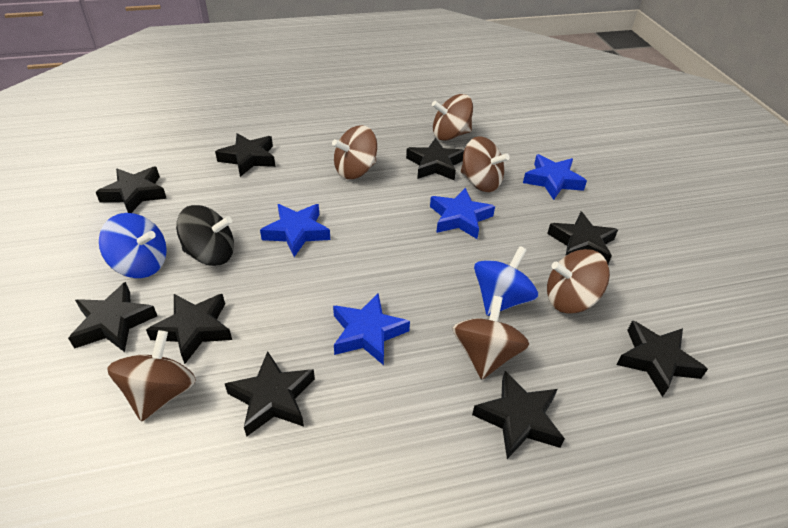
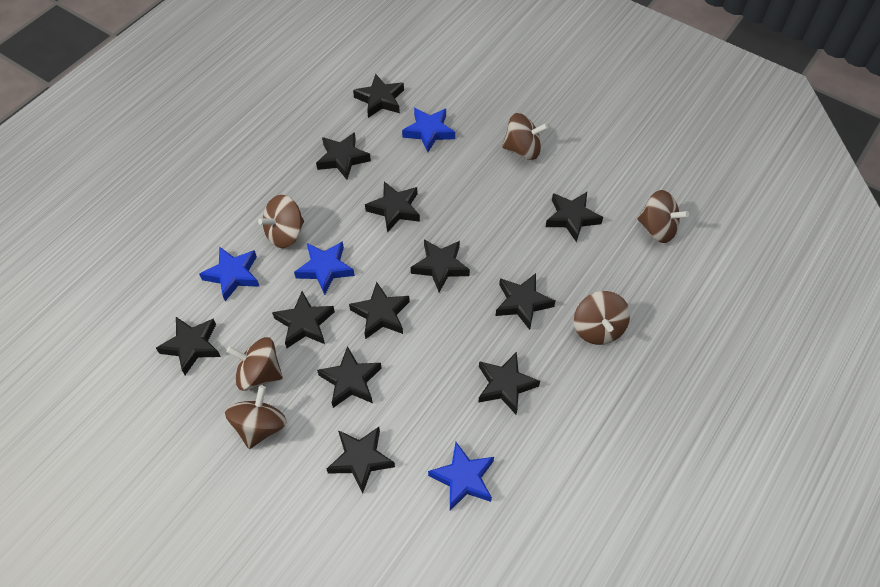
black spinning top: 1 -> 0
black star: 9 -> 12
blue spinning top: 2 -> 0

